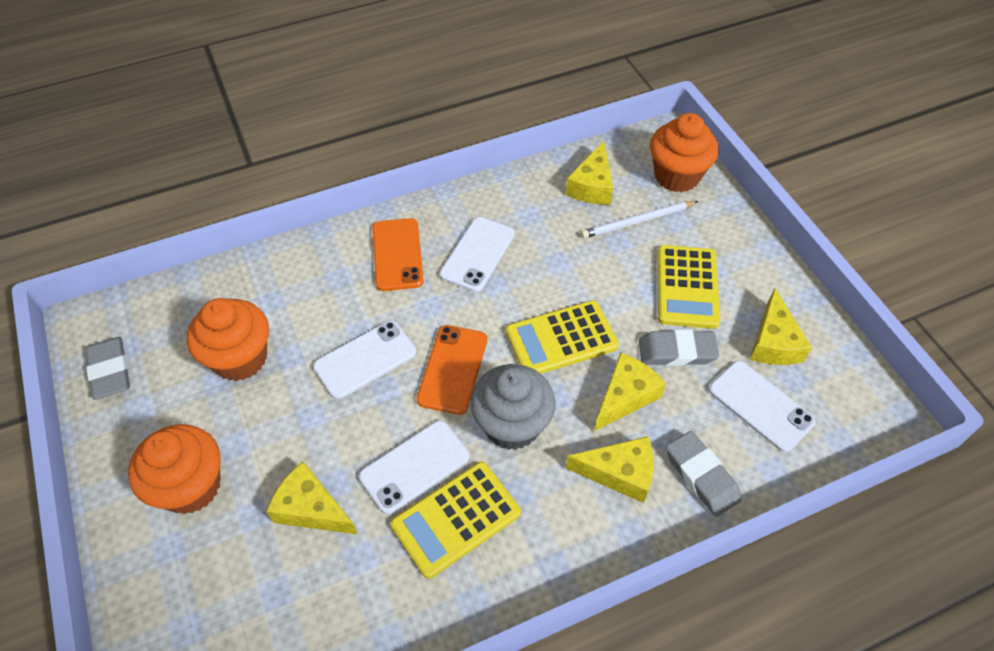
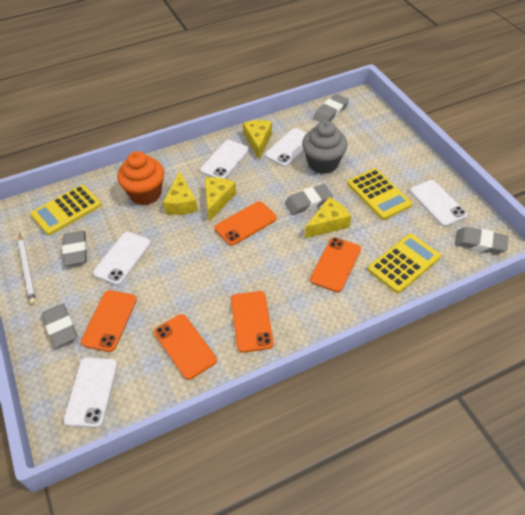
grey eraser: 3 -> 5
orange cupcake: 3 -> 1
orange phone: 2 -> 5
white phone: 4 -> 5
yellow cheese: 5 -> 4

